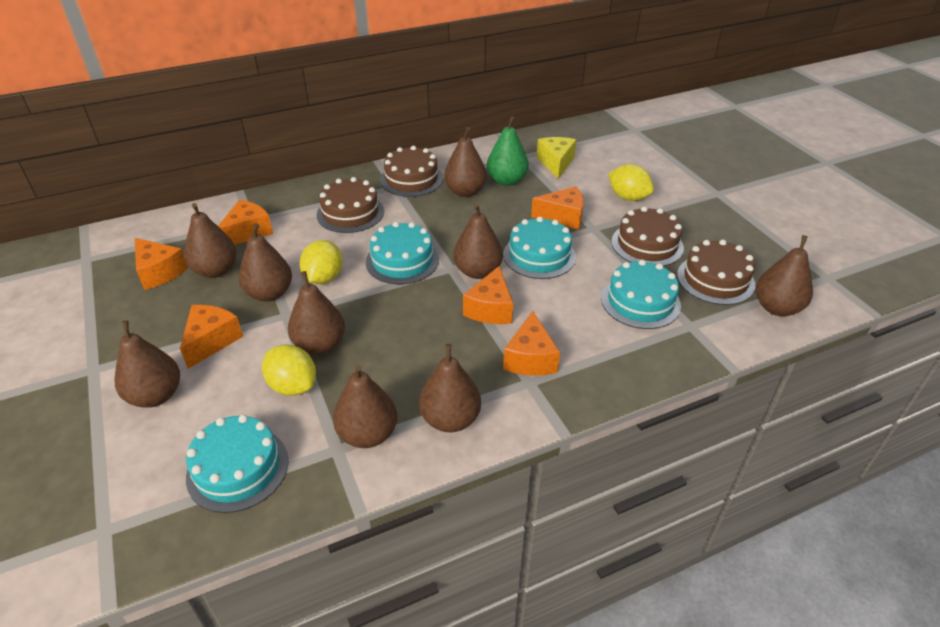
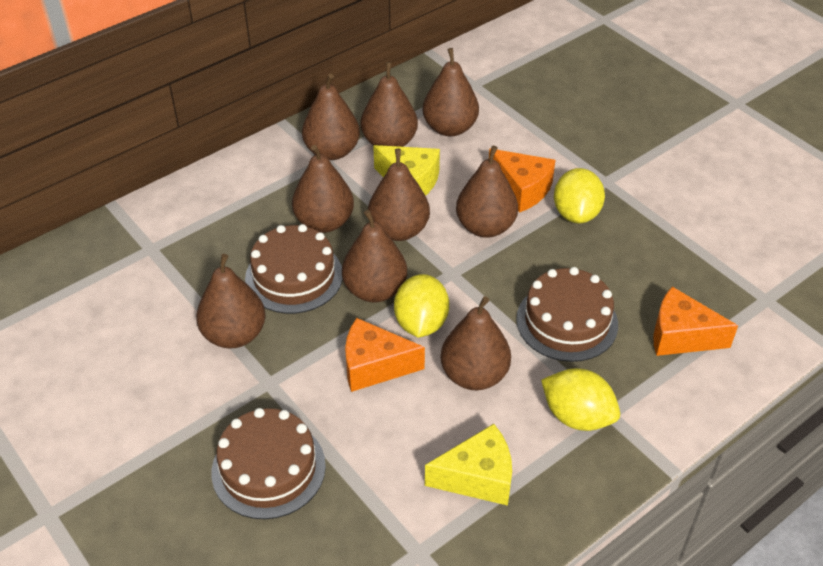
brown cake: 4 -> 3
green pear: 1 -> 0
orange cheese: 6 -> 3
turquoise cake: 4 -> 0
yellow cheese: 1 -> 2

